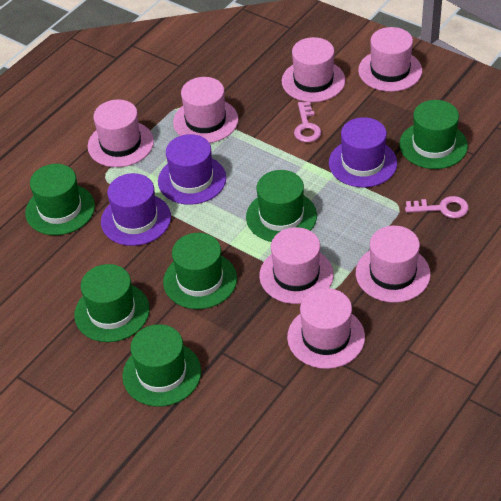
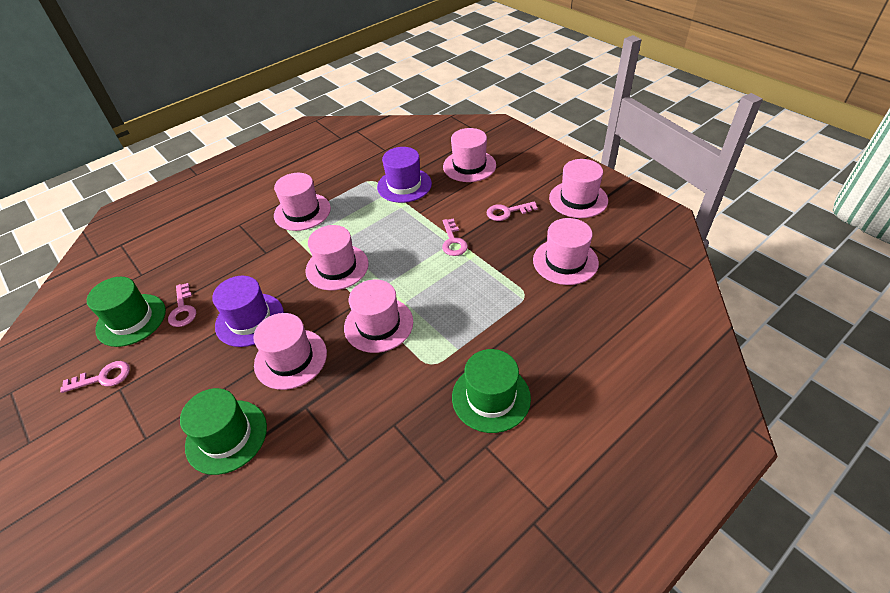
green hat: 6 -> 3
pink key: 2 -> 4
purple hat: 3 -> 2

